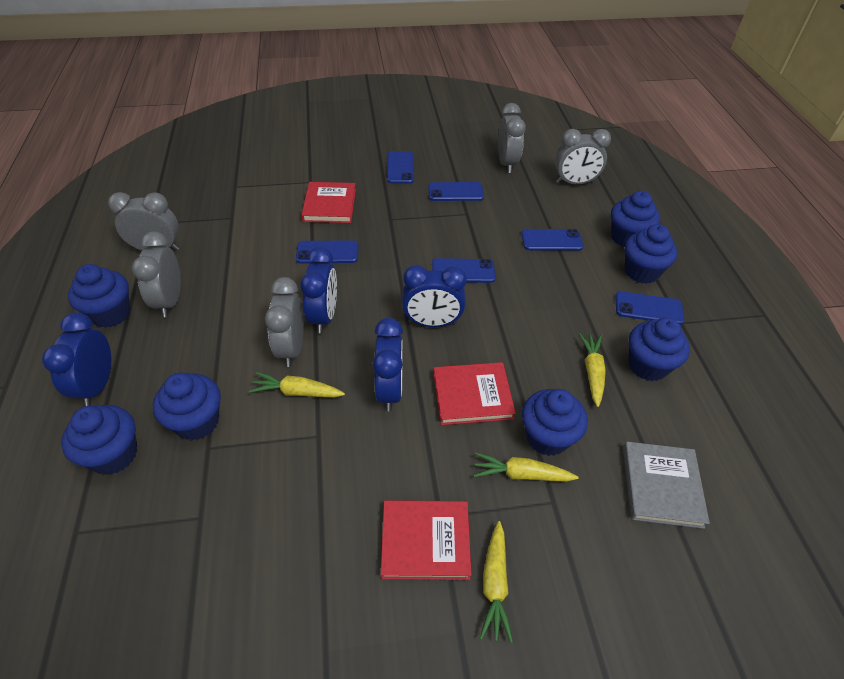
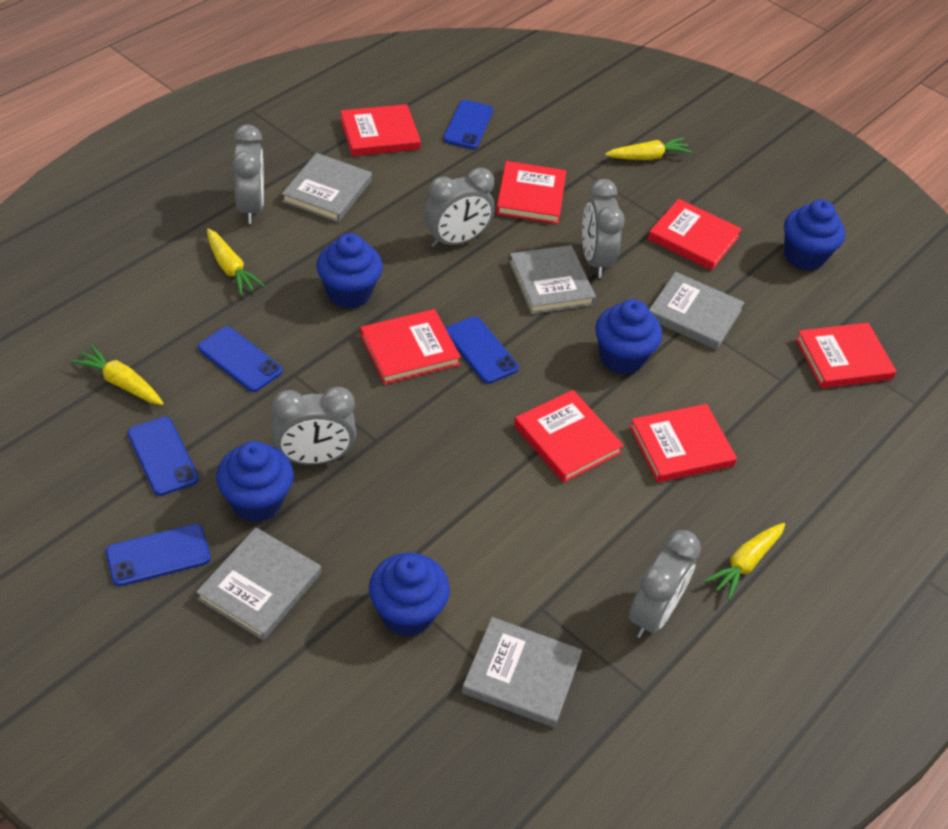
blue clock: 4 -> 0
blue cupcake: 7 -> 5
blue phone: 6 -> 5
grey book: 1 -> 5
red book: 3 -> 7

